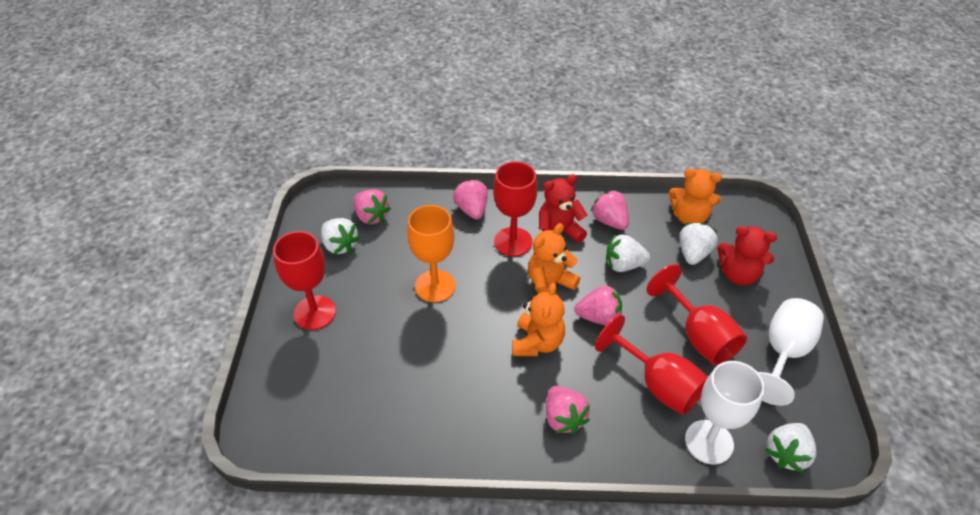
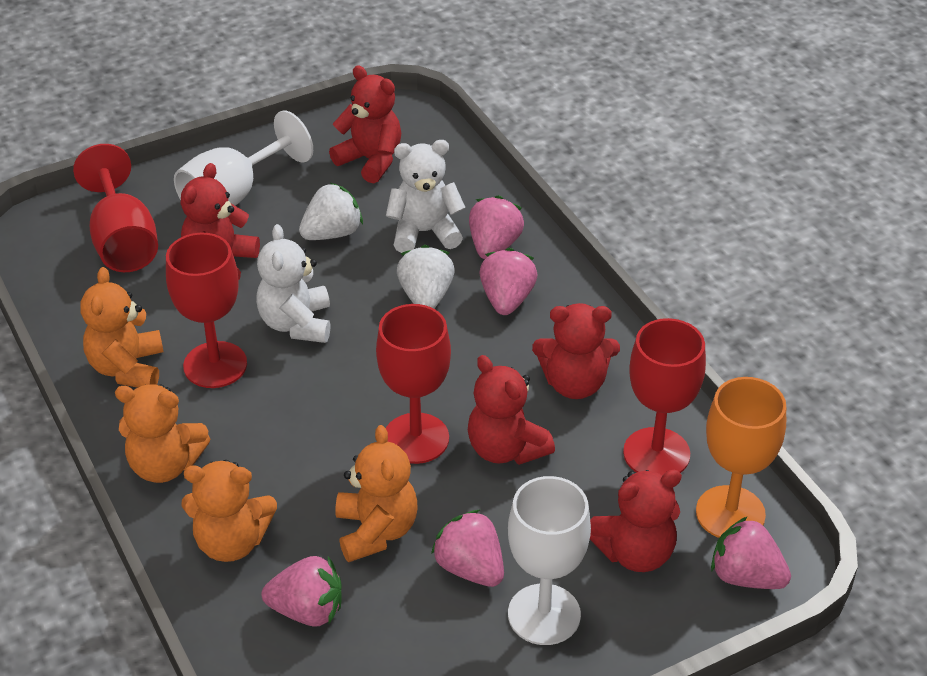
orange teddy bear: 3 -> 4
red teddy bear: 2 -> 5
white strawberry: 4 -> 2
white teddy bear: 0 -> 2

